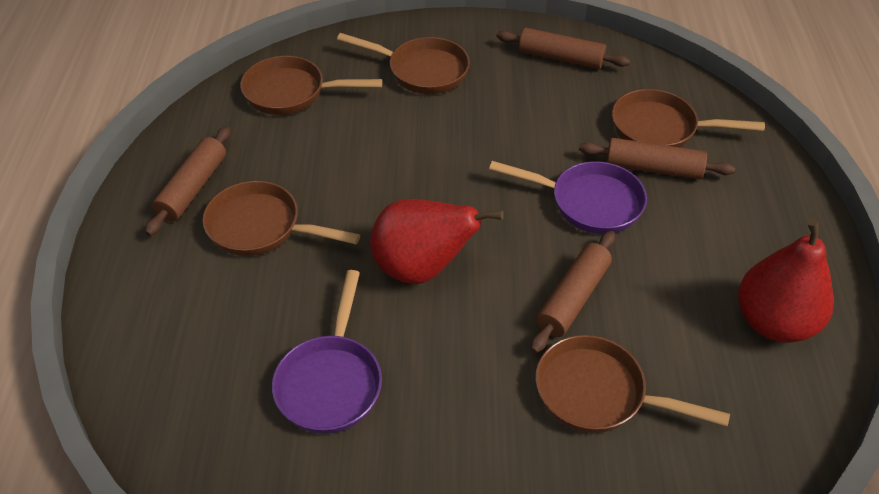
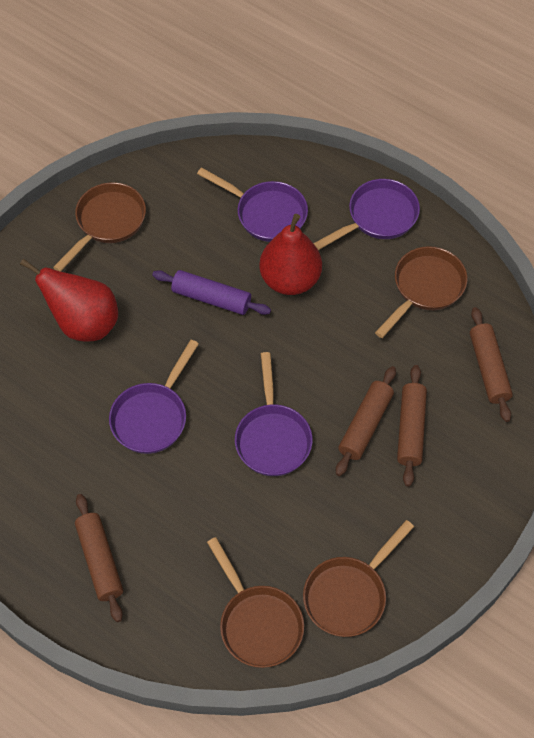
brown pan: 5 -> 4
purple pan: 2 -> 4
purple rolling pin: 0 -> 1

